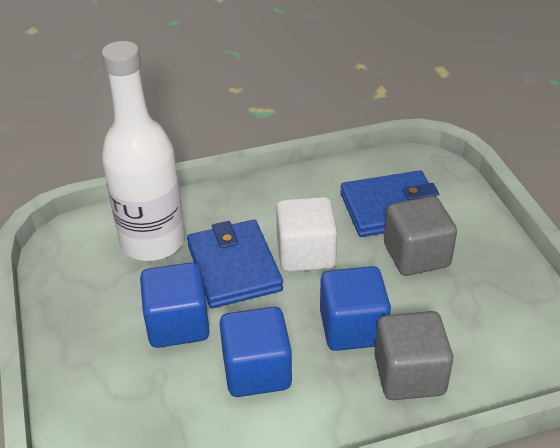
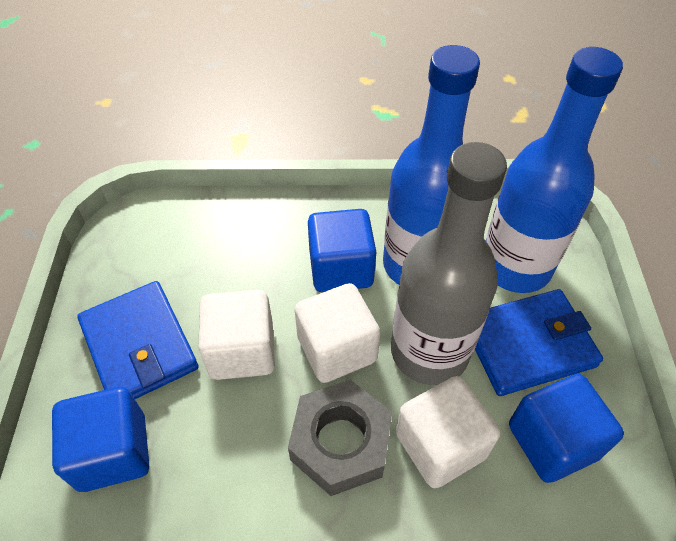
blue bottle: 0 -> 2
grey bottle: 0 -> 1
grey cube: 2 -> 0
grey nut: 0 -> 1
white bottle: 1 -> 0
white cube: 1 -> 3

